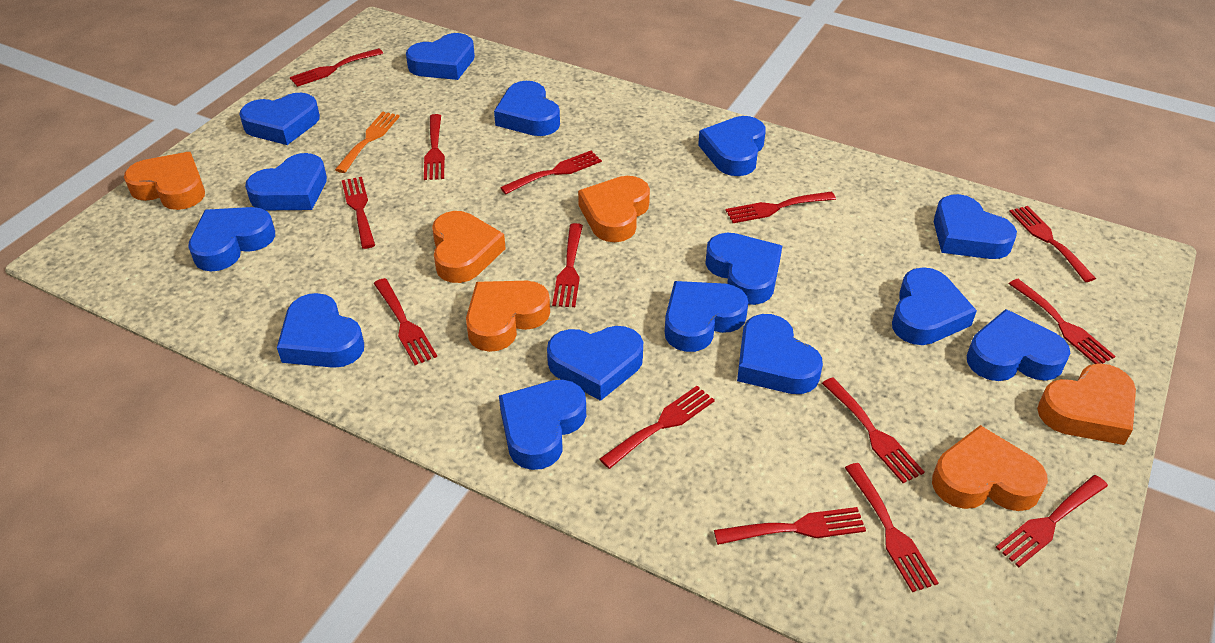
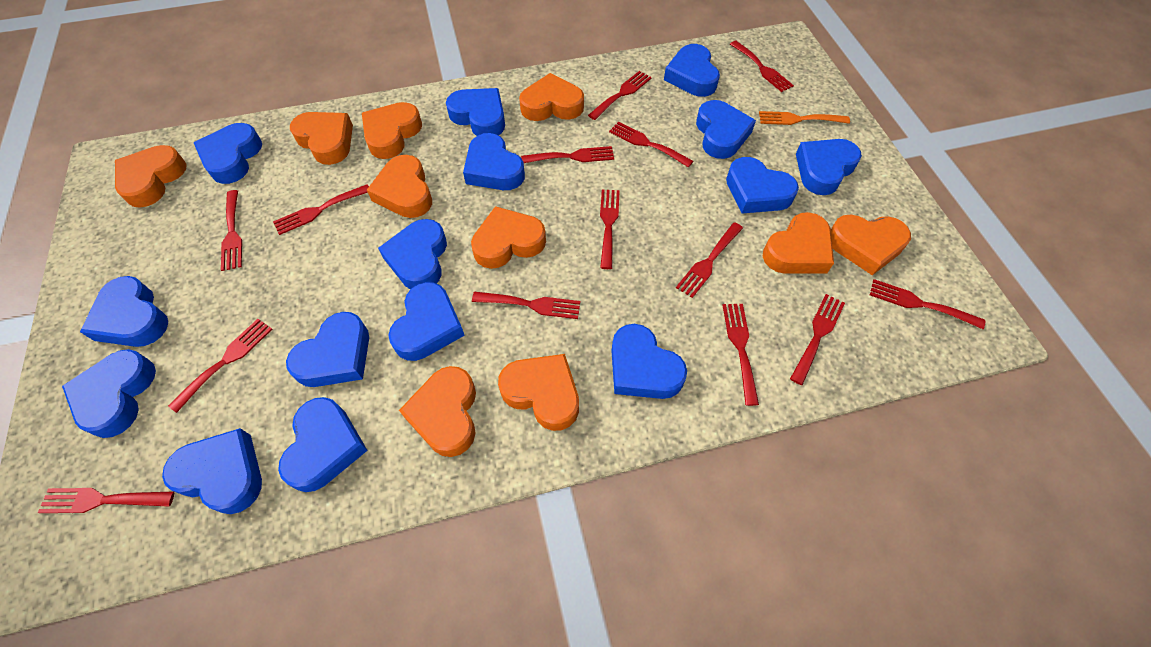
orange heart: 6 -> 10

